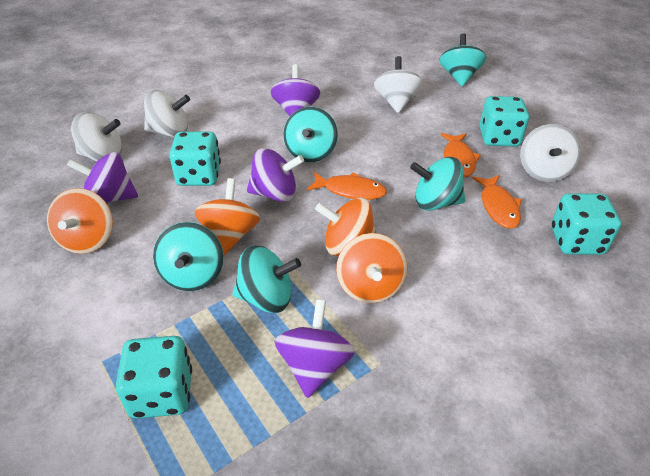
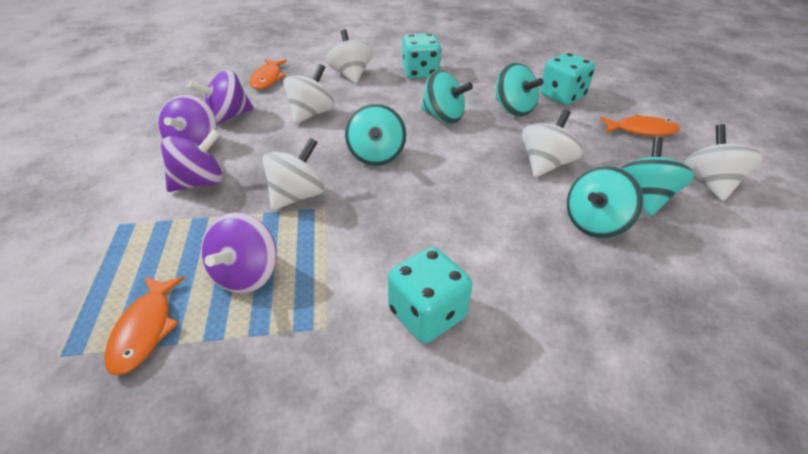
orange spinning top: 4 -> 0
turquoise dice: 4 -> 3
white spinning top: 4 -> 5

